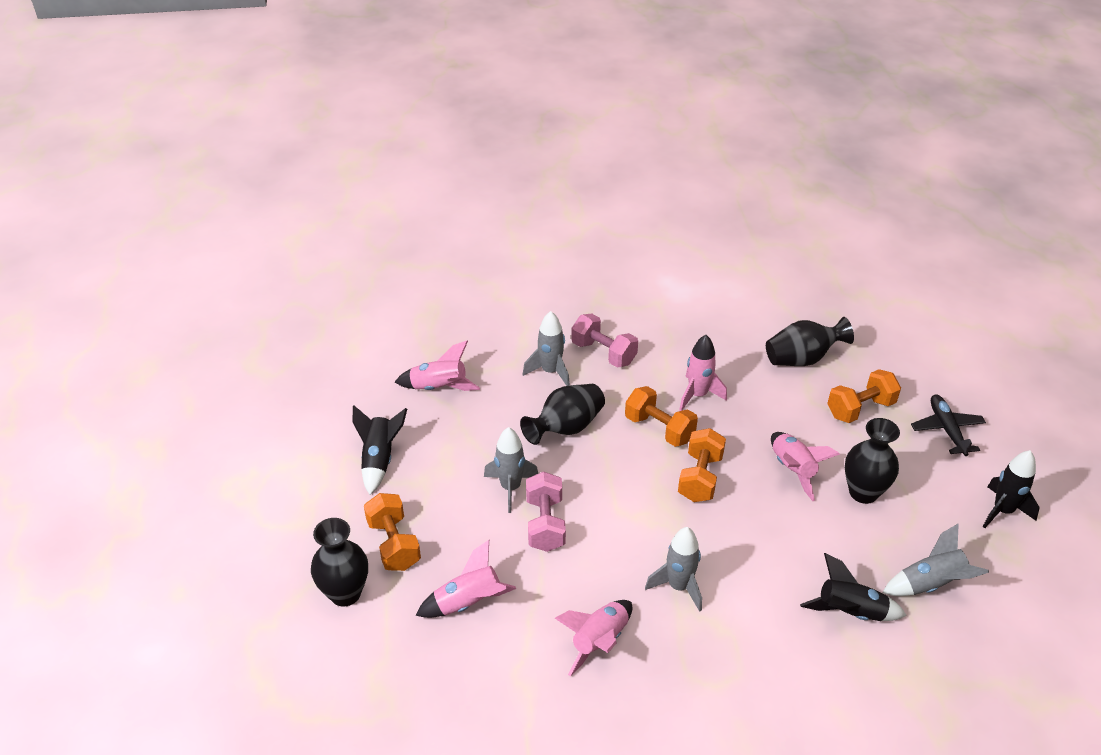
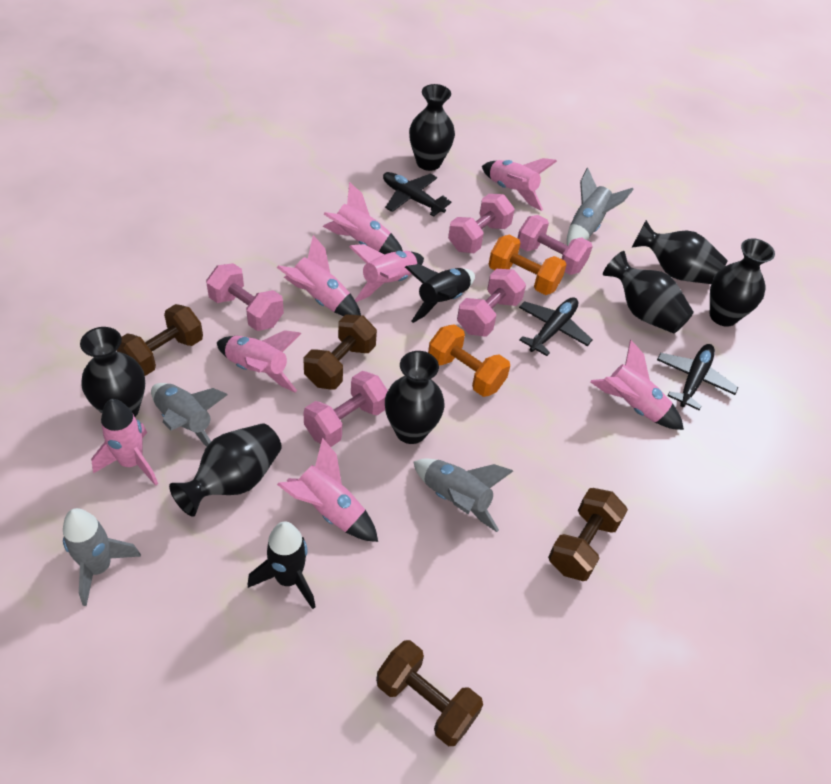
black plane: 1 -> 3
black rocket: 3 -> 2
black vase: 4 -> 7
brown dumbbell: 0 -> 4
orange dumbbell: 4 -> 2
pink dumbbell: 2 -> 5
pink rocket: 5 -> 8

